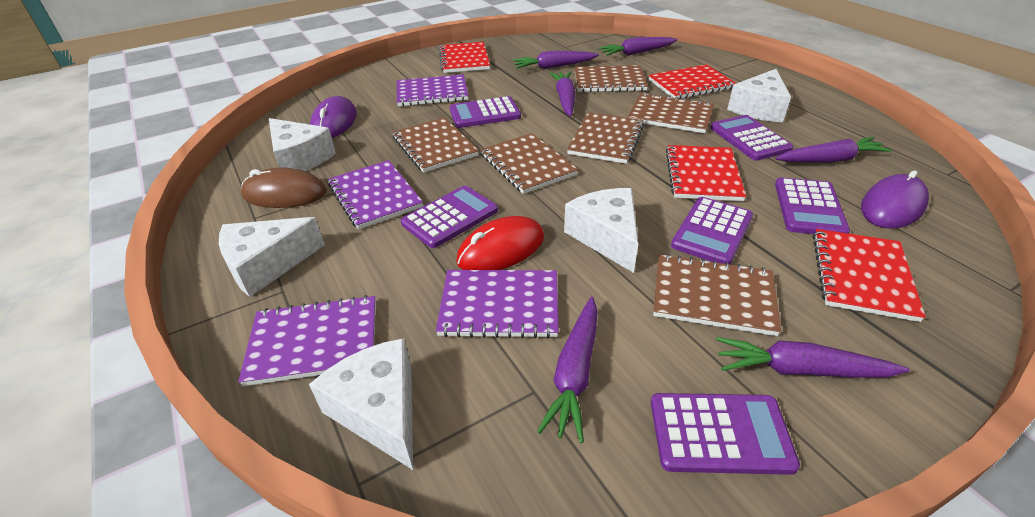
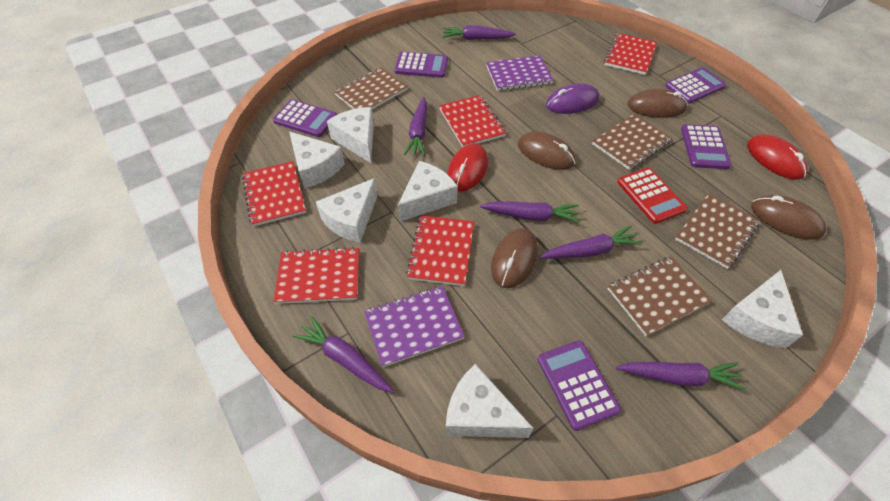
brown mouse: 1 -> 4
brown notebook: 6 -> 4
purple calculator: 6 -> 5
purple mouse: 2 -> 1
purple notebook: 4 -> 2
red calculator: 0 -> 1
red mouse: 1 -> 2
red notebook: 4 -> 5
white cheese: 5 -> 6

